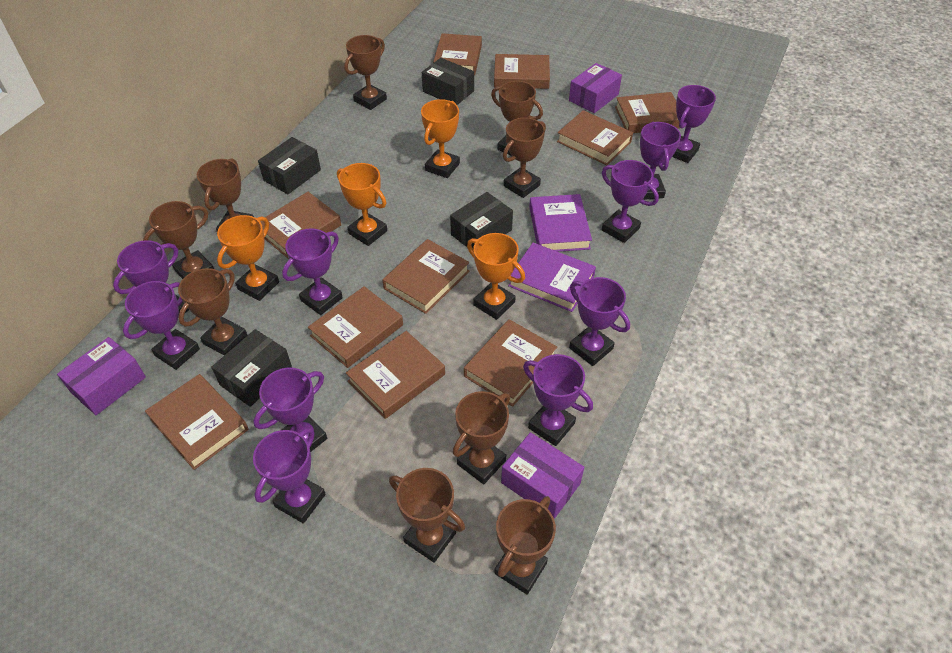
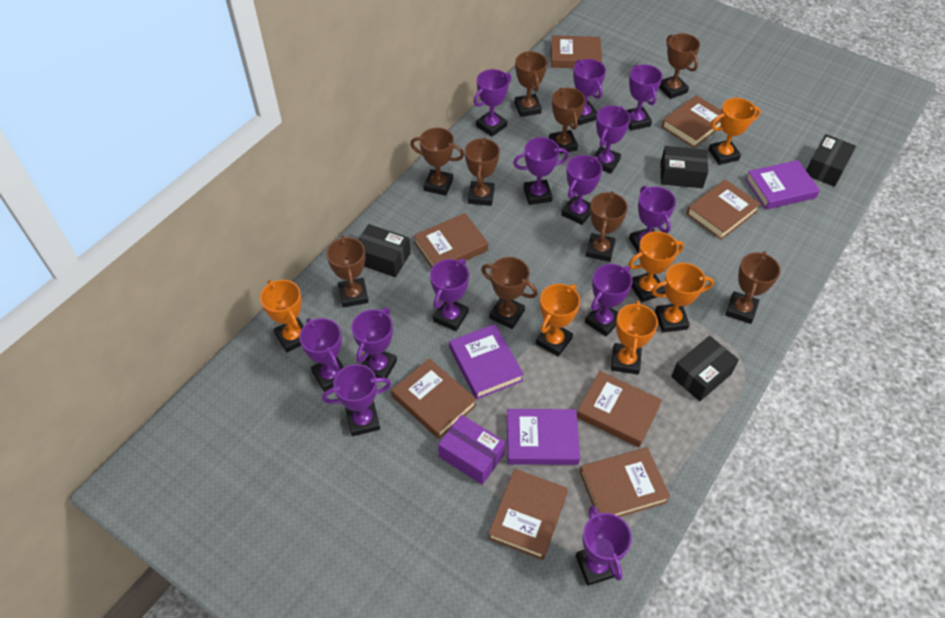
brown book: 10 -> 8
orange trophy: 4 -> 6
purple book: 2 -> 3
purple box: 3 -> 1
purple trophy: 10 -> 13

